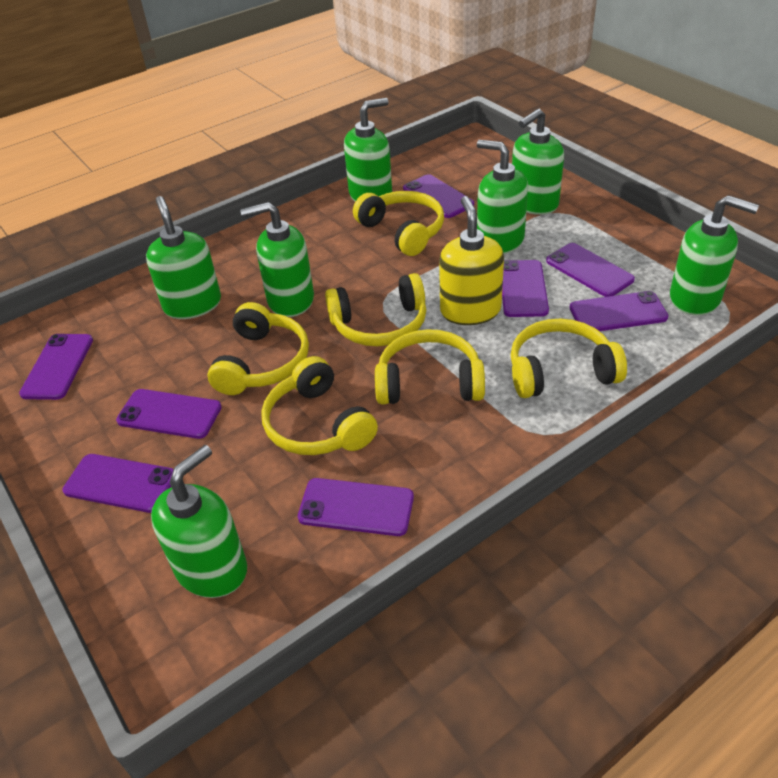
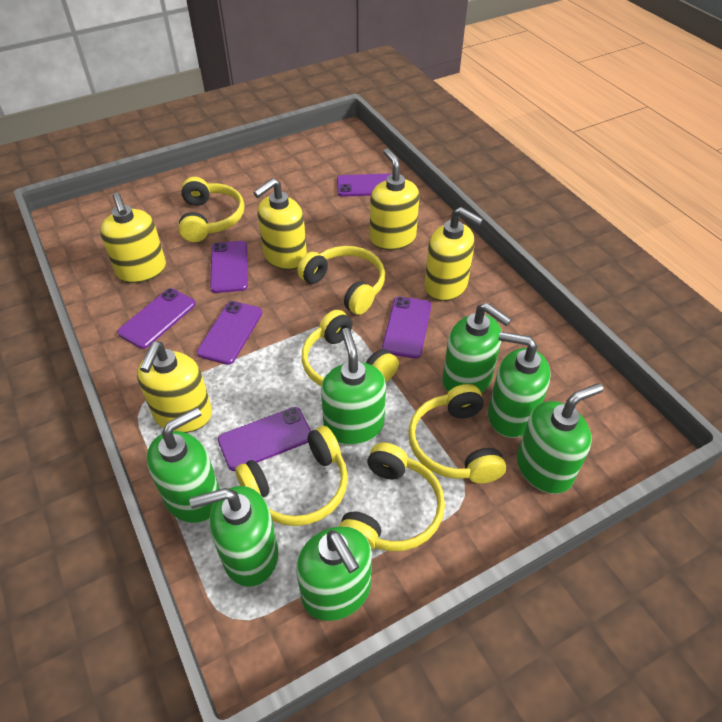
purple phone: 8 -> 6
yellow soap dispenser: 1 -> 5

